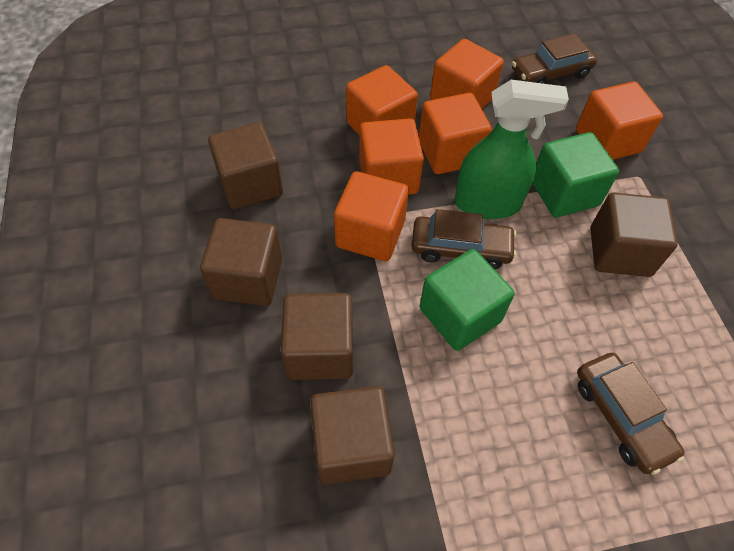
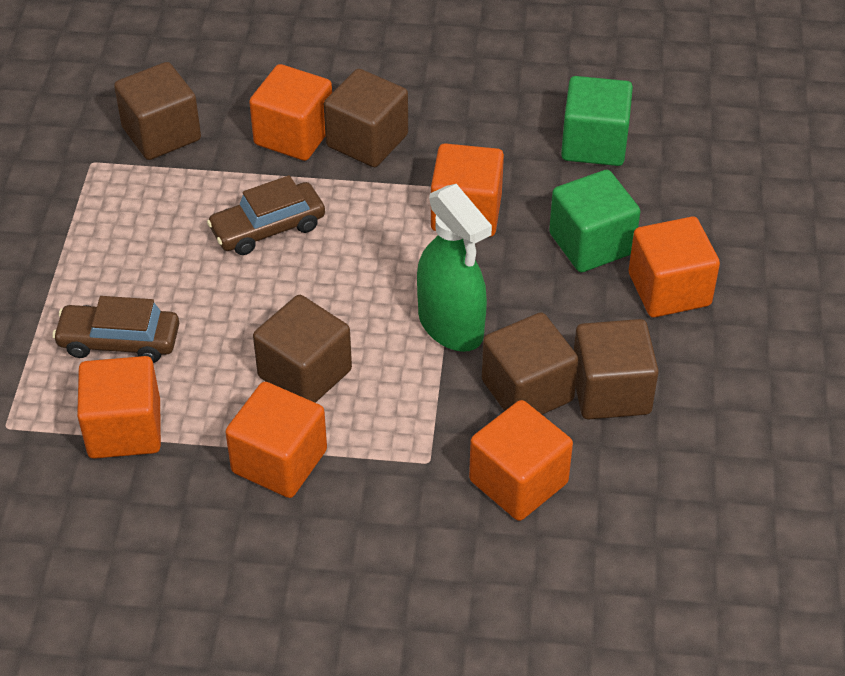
brown car: 3 -> 2

